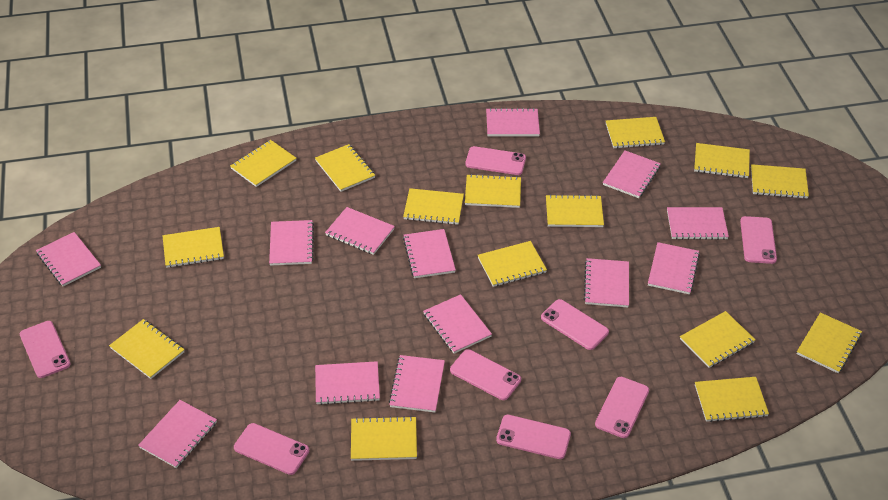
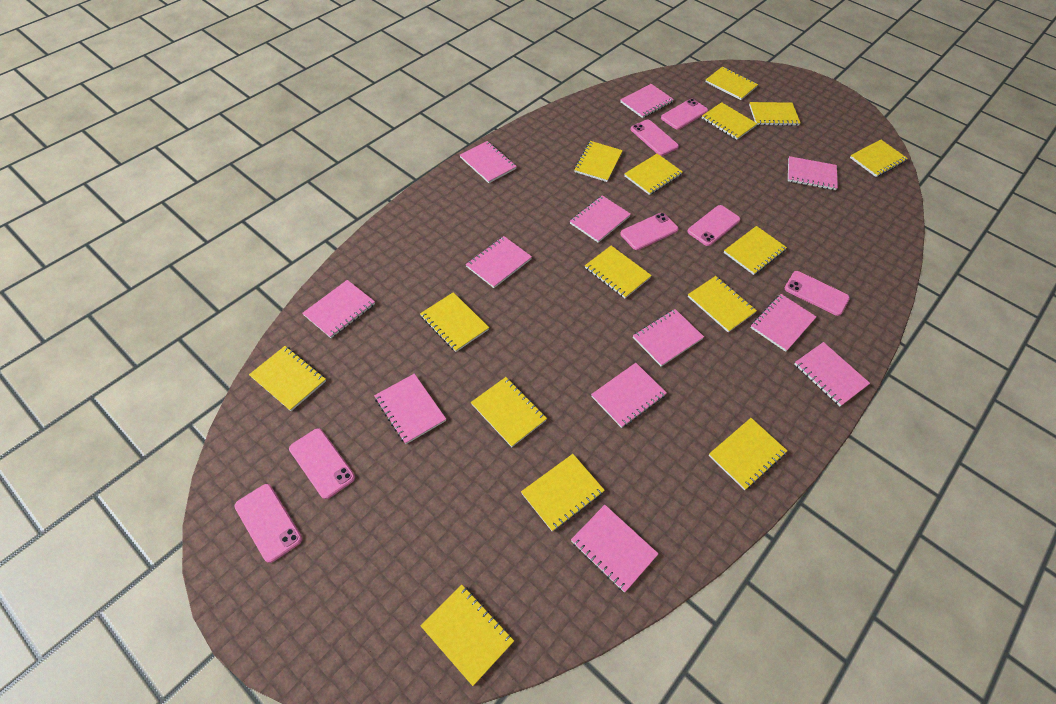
pink notebook: 13 -> 12
pink phone: 8 -> 7

